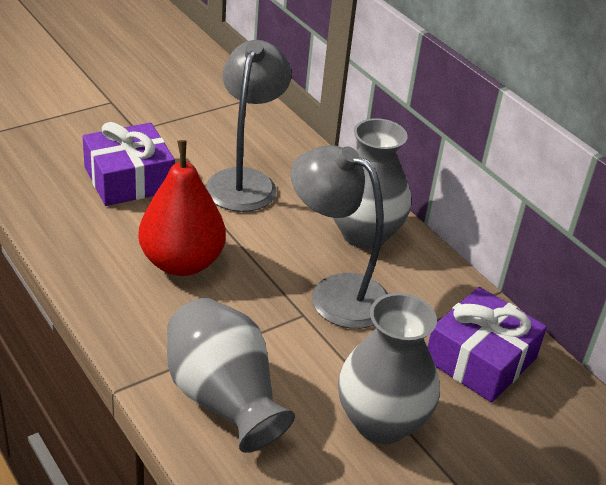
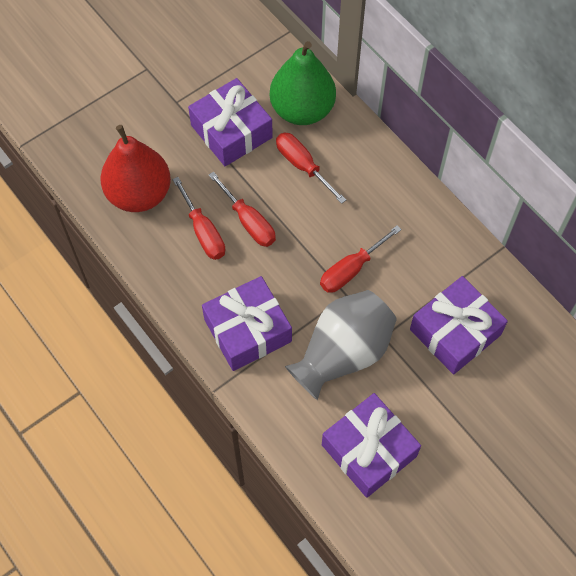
green pear: 0 -> 1
grey lamp: 2 -> 0
grey vase: 3 -> 1
purple gift: 2 -> 4
red screwdriver: 0 -> 4

